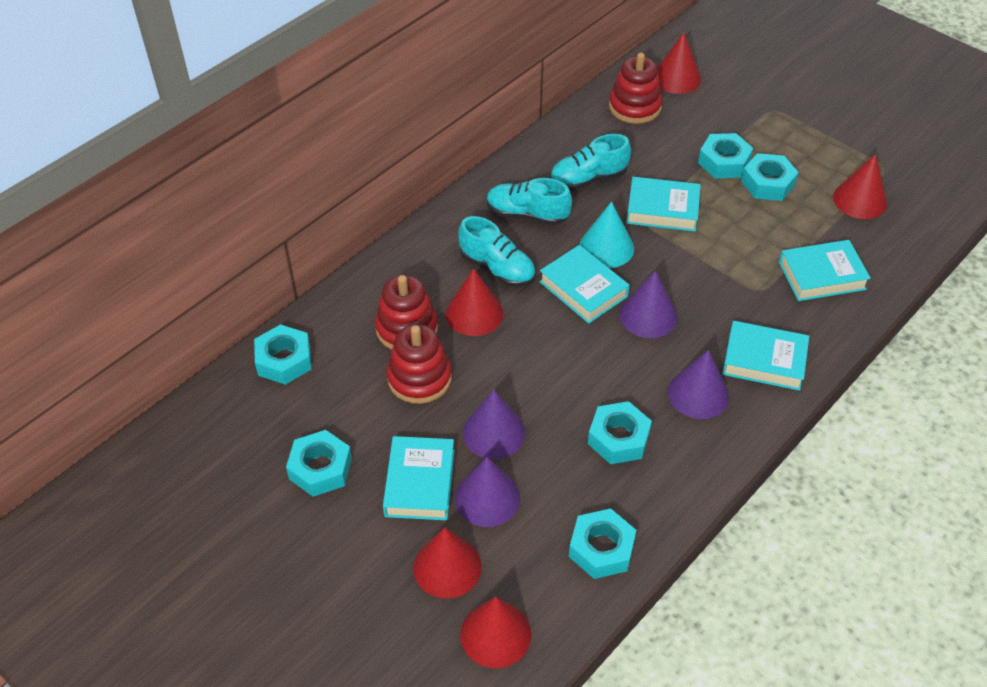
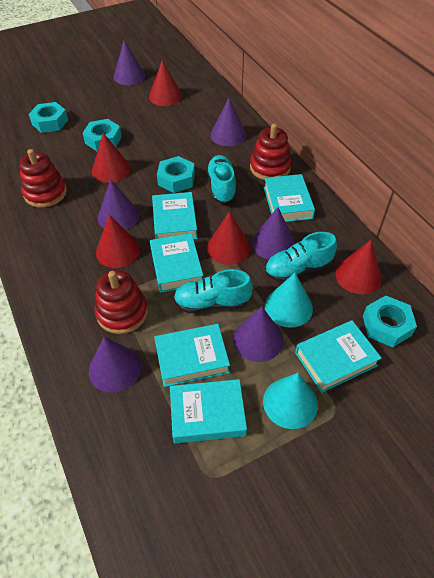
purple cone: 4 -> 6
turquoise book: 5 -> 6
turquoise cone: 1 -> 2
turquoise nut: 6 -> 4

